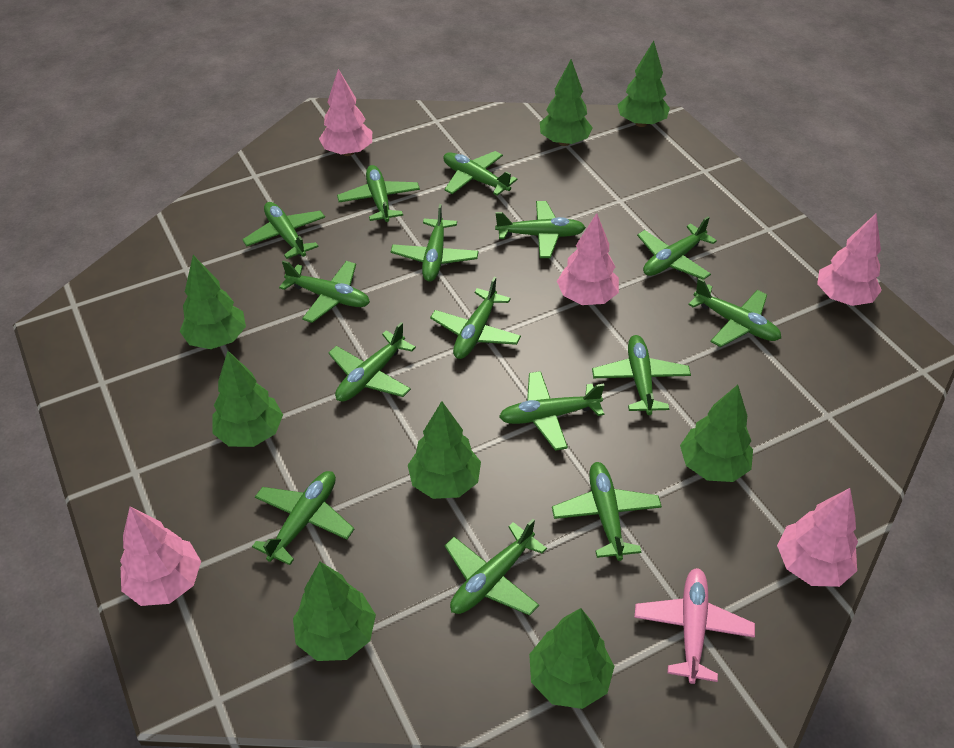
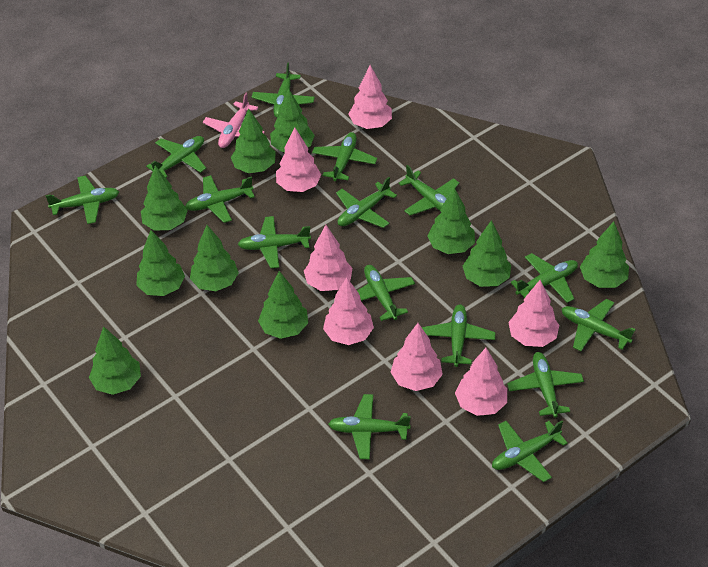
green tree: 8 -> 10
pink tree: 5 -> 7

